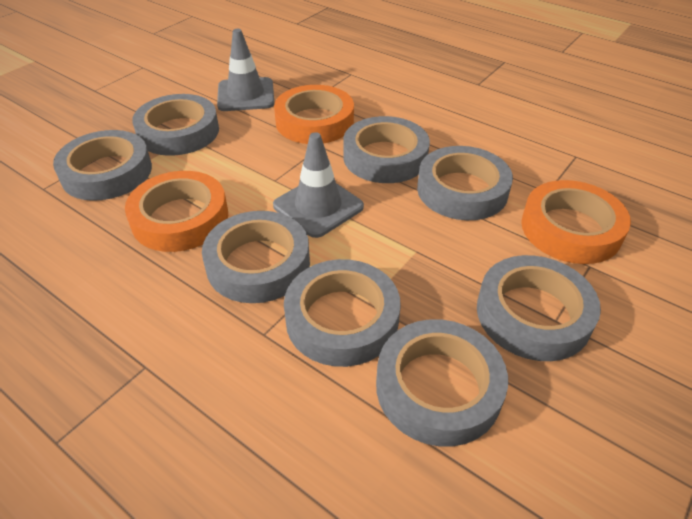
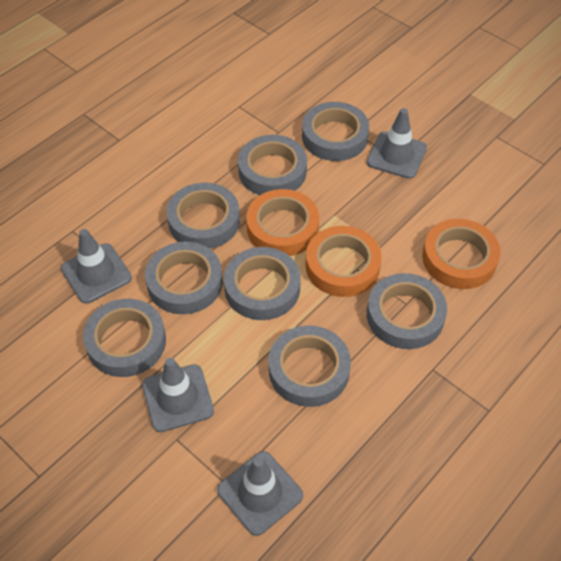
grey traffic cone: 2 -> 4

